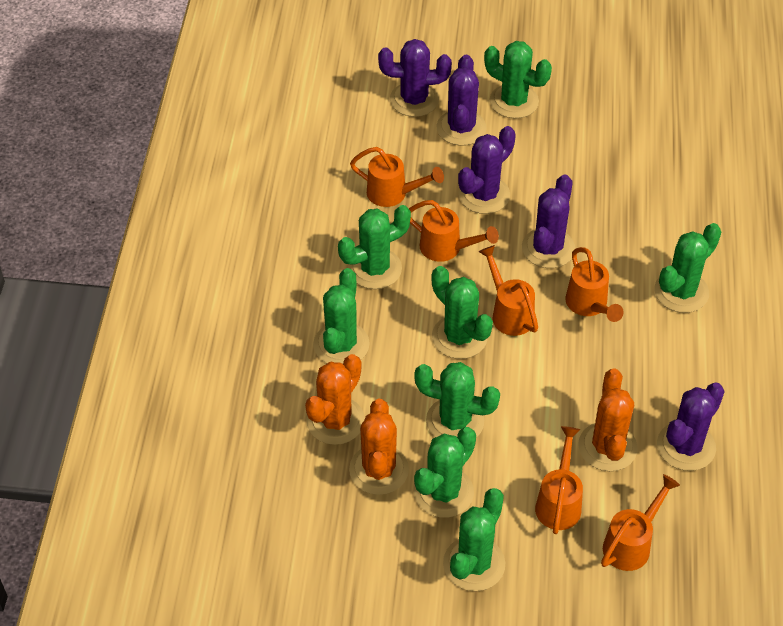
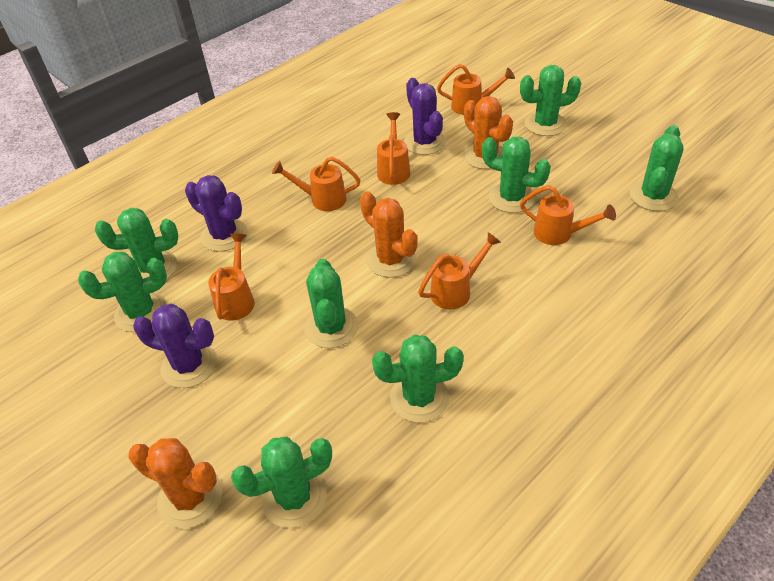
purple cactus: 5 -> 3

